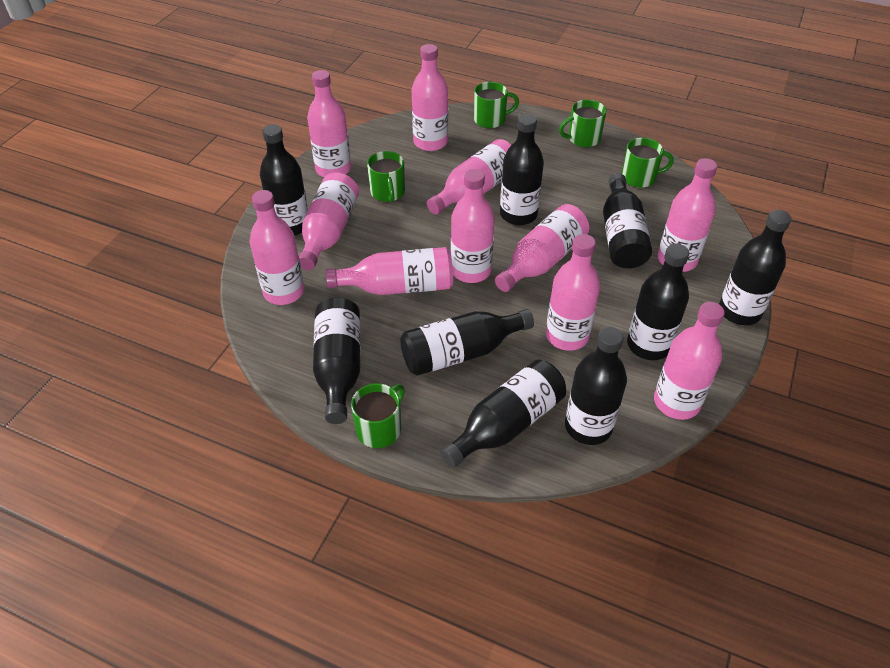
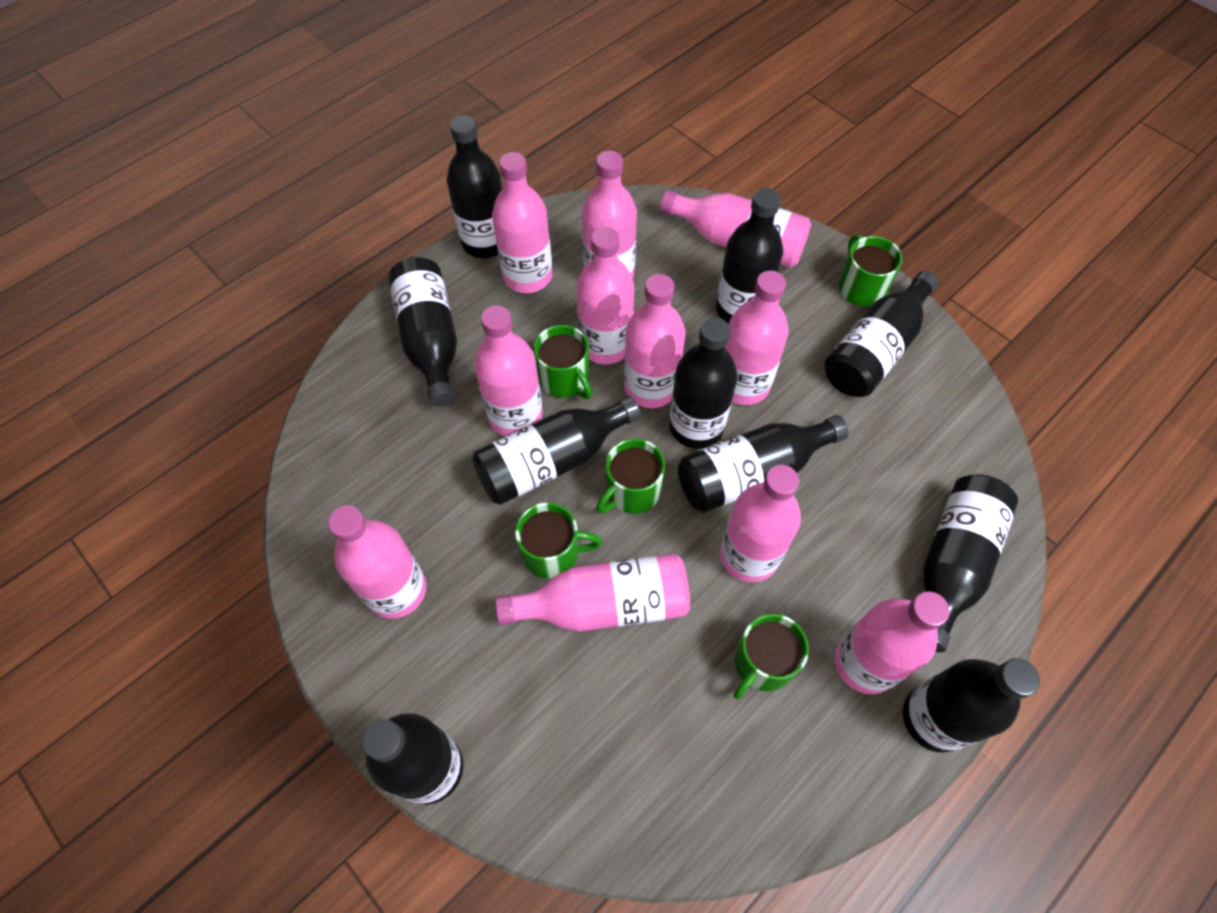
black bottle: 9 -> 10

